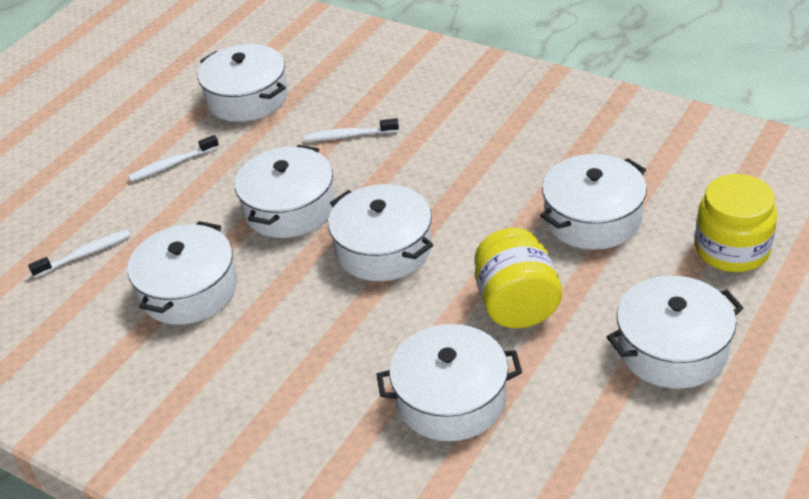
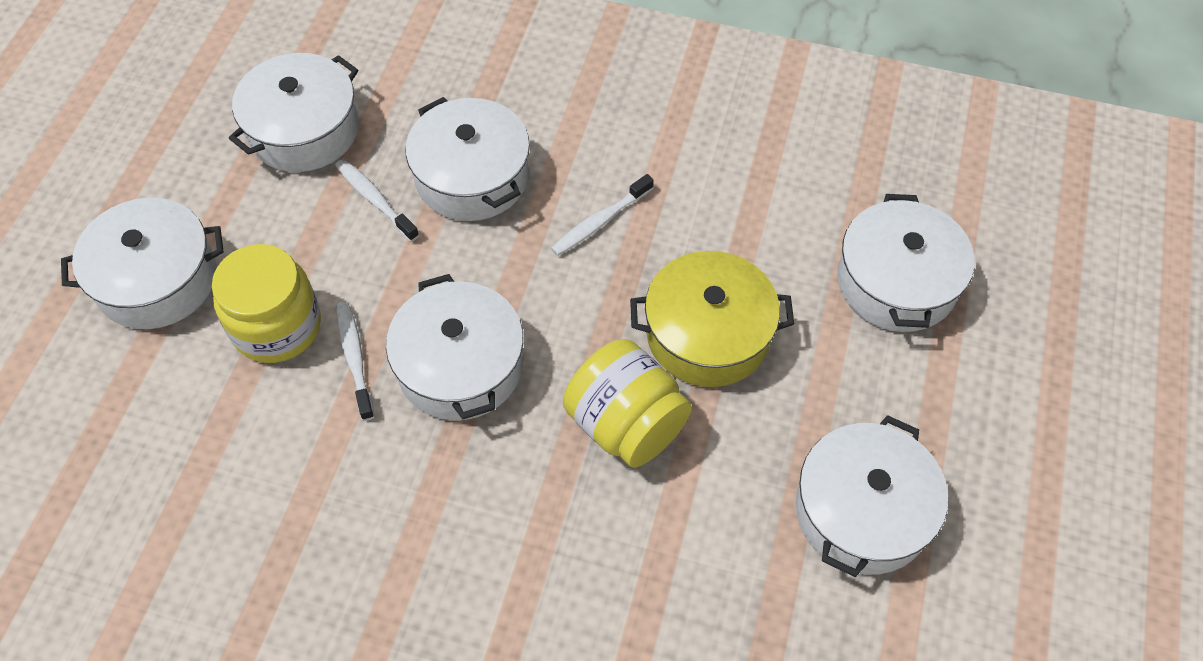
white pot: 7 -> 6
yellow pot: 0 -> 1

